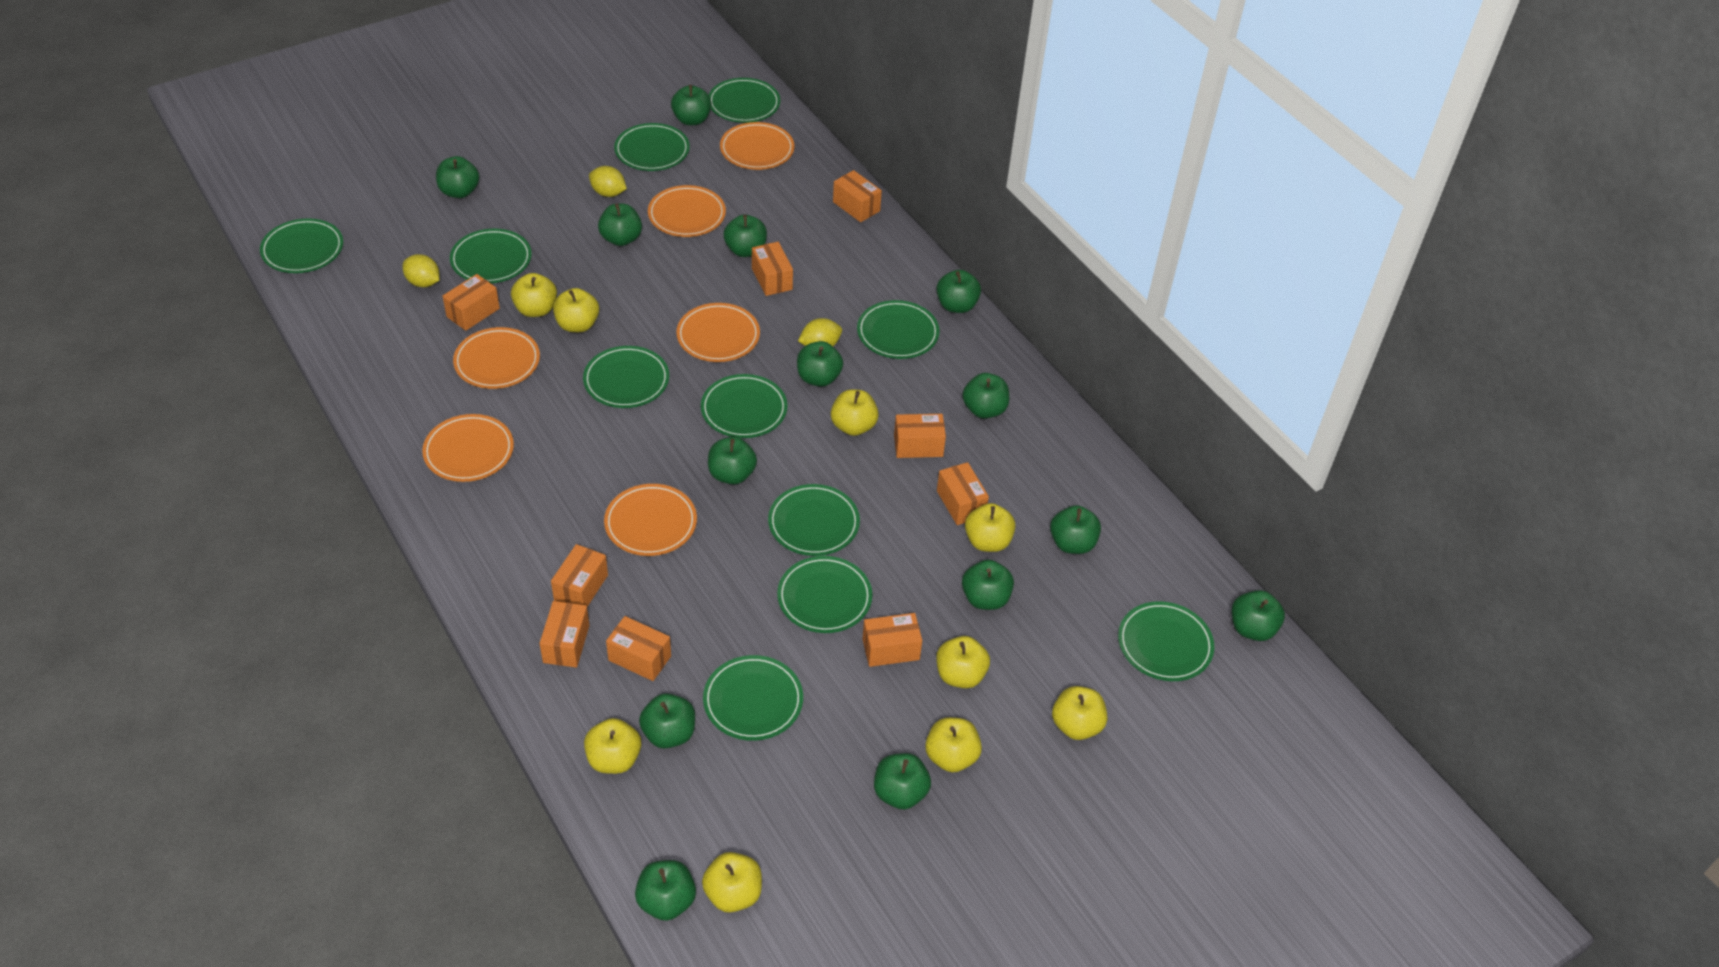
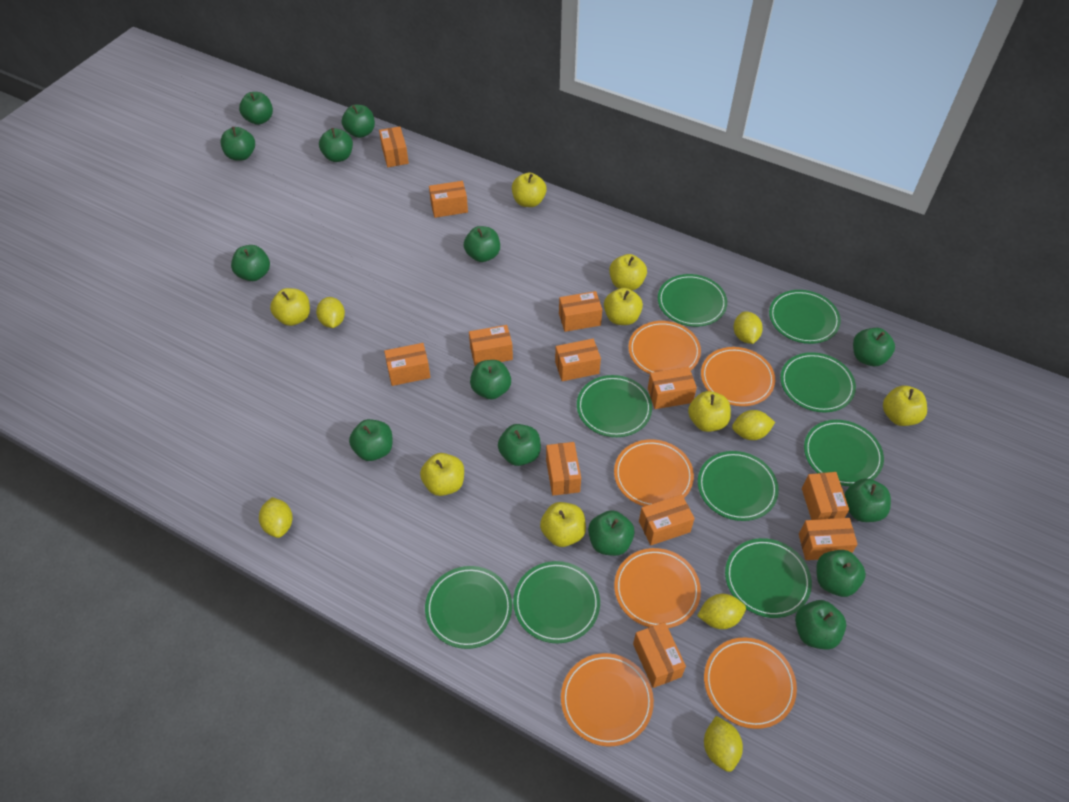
green plate: 11 -> 9
orange box: 9 -> 12
yellow apple: 9 -> 8
yellow lemon: 3 -> 6

